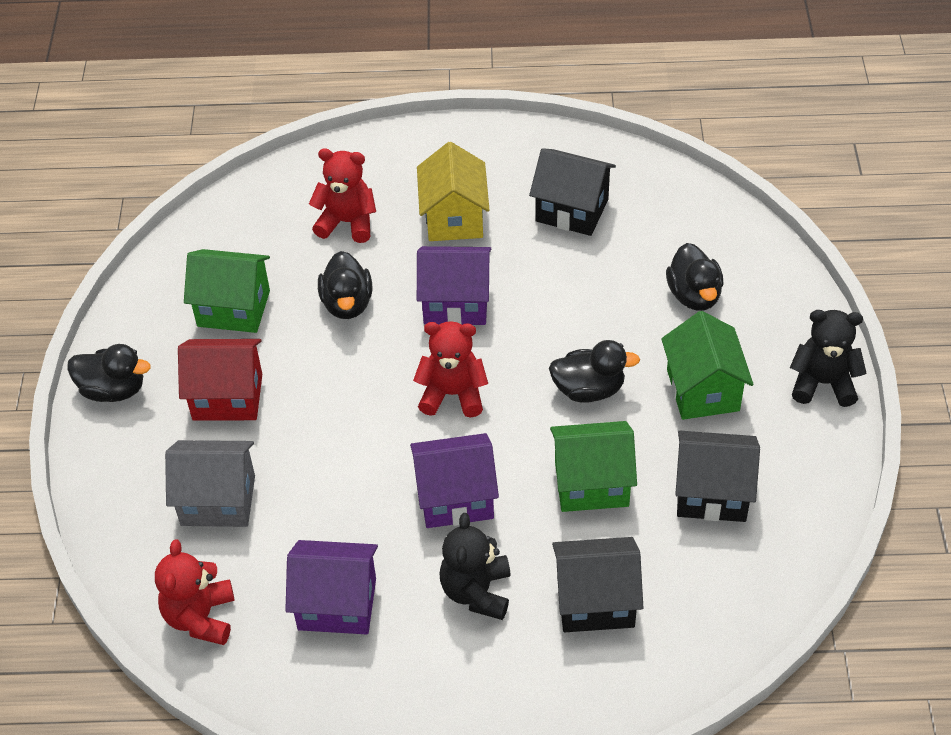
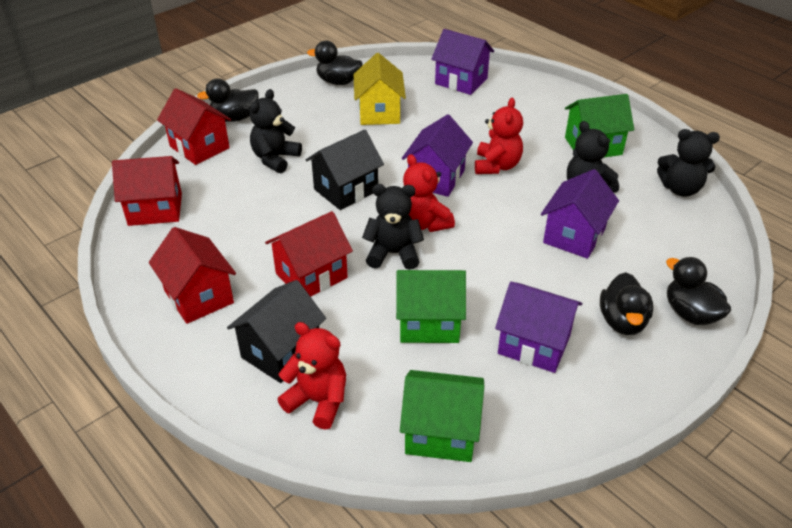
black house: 3 -> 2
black teddy bear: 2 -> 4
grey house: 1 -> 0
purple house: 3 -> 4
red house: 1 -> 4

